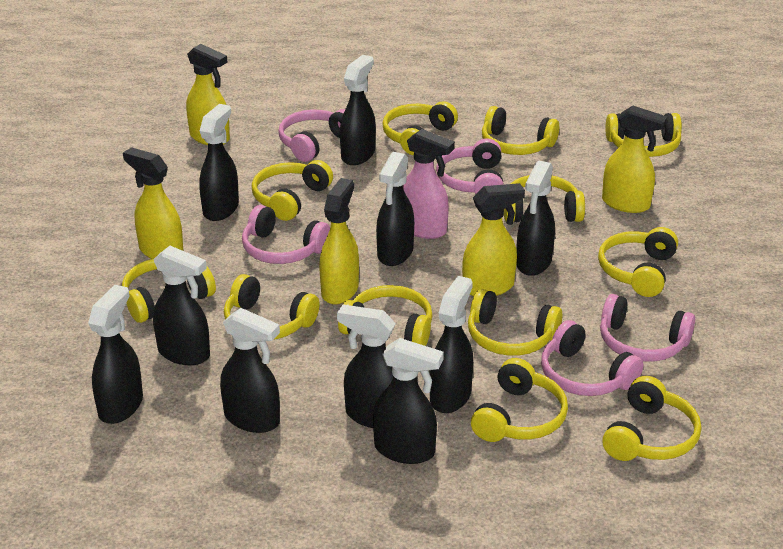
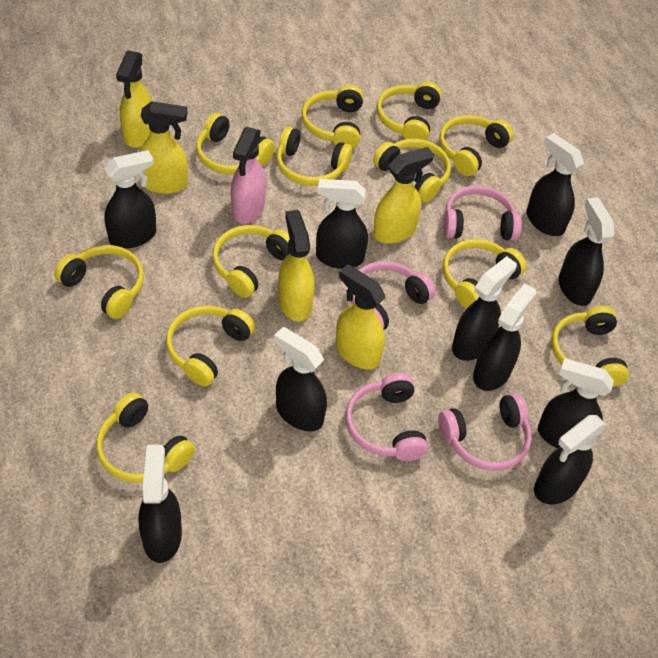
pink headphones: 5 -> 4

